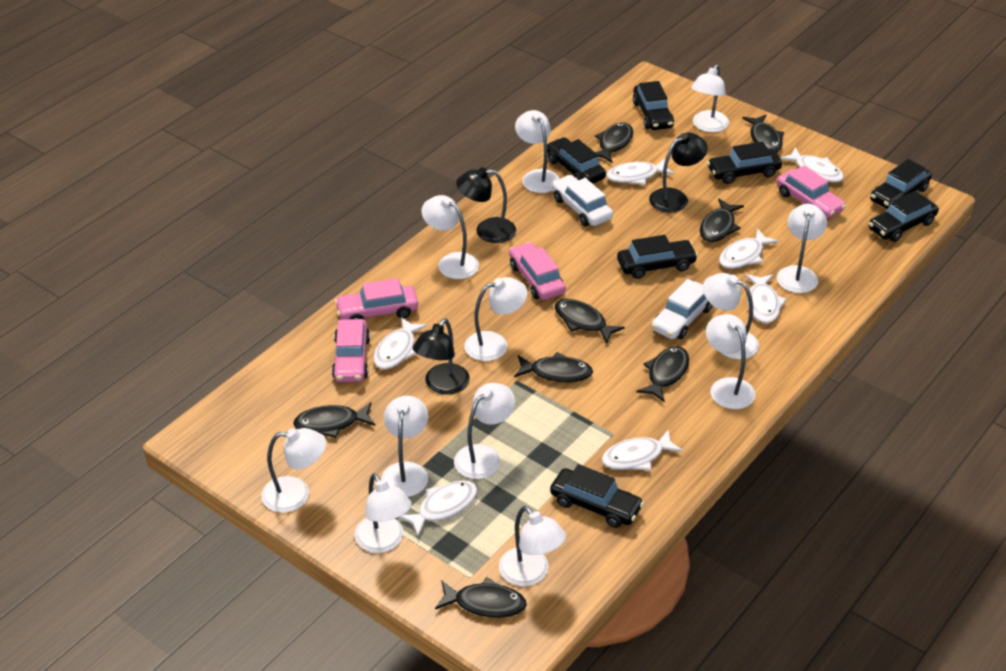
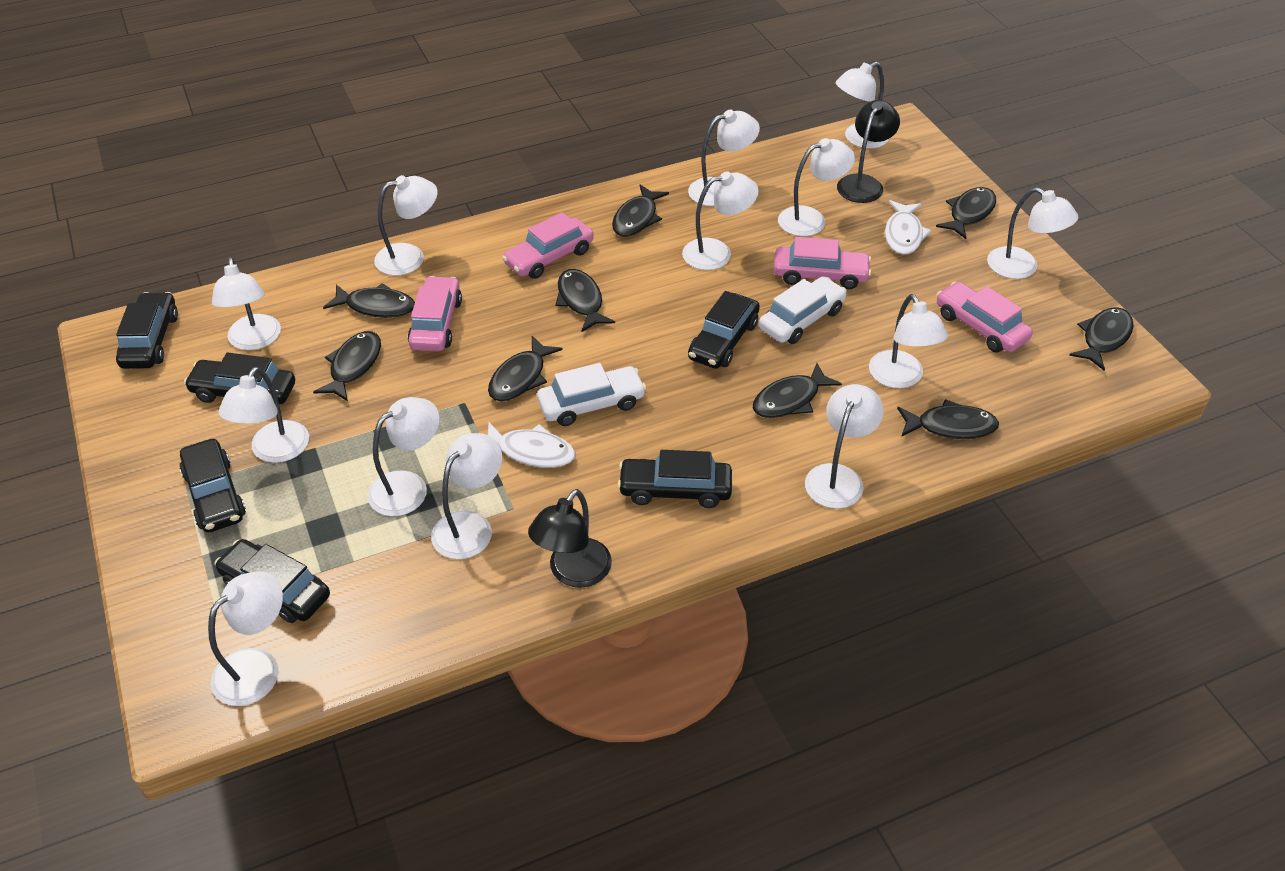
black car: 7 -> 6
black fish: 8 -> 9
black lamp: 3 -> 2
white fish: 7 -> 2
white lamp: 12 -> 13

